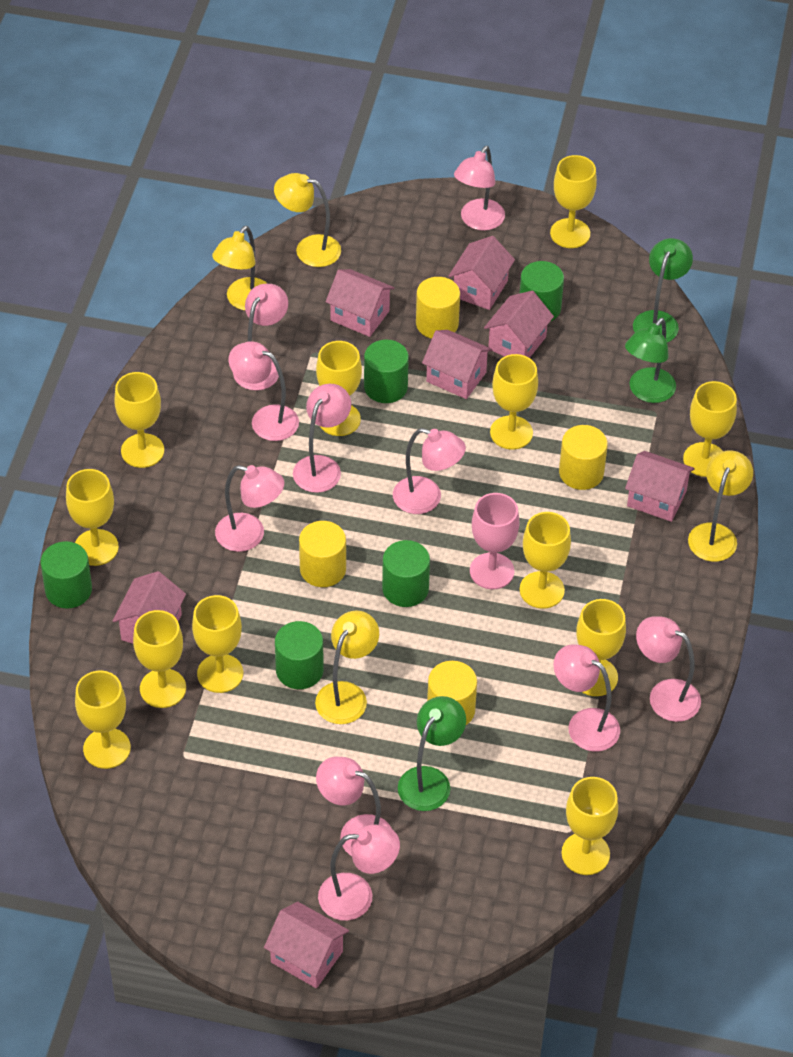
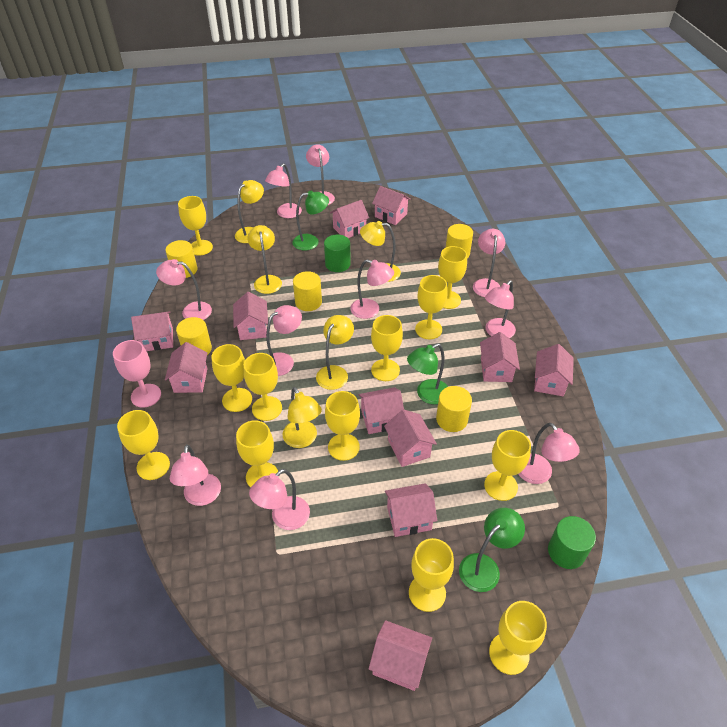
green cylinder: 5 -> 2
pink house: 7 -> 11
yellow cylinder: 4 -> 5
yellow lamp: 4 -> 5

